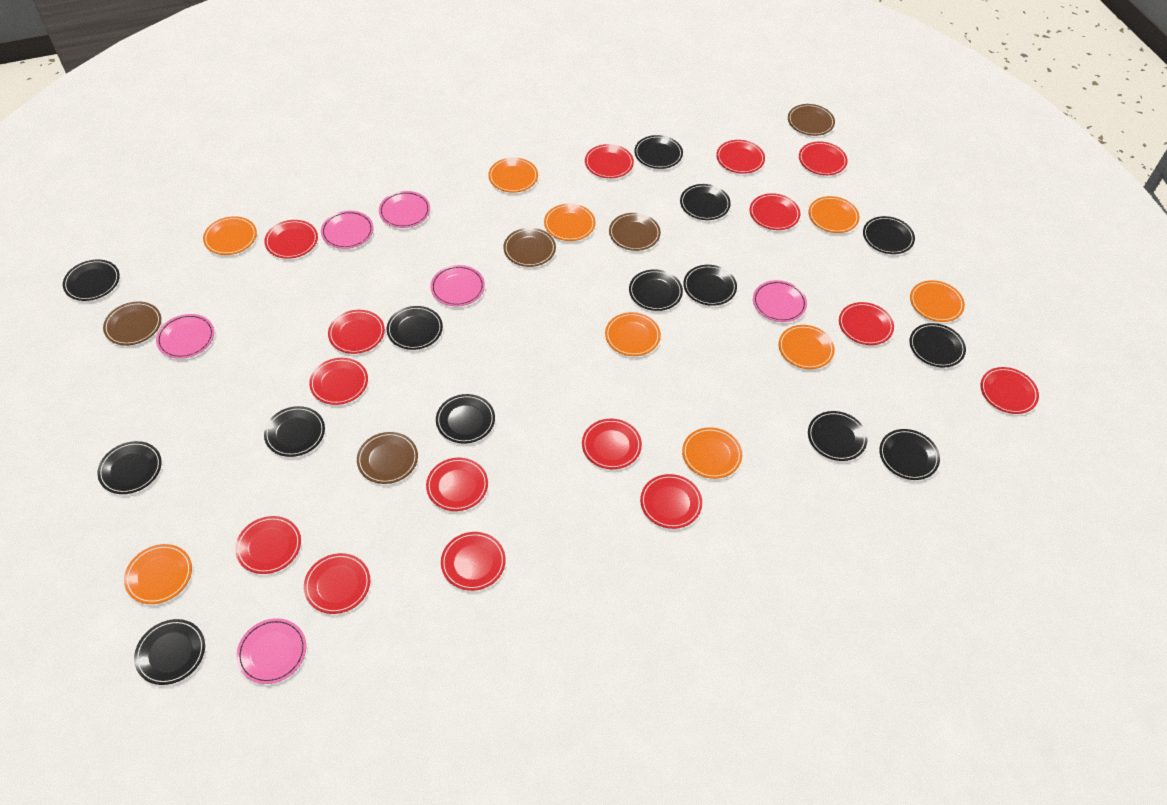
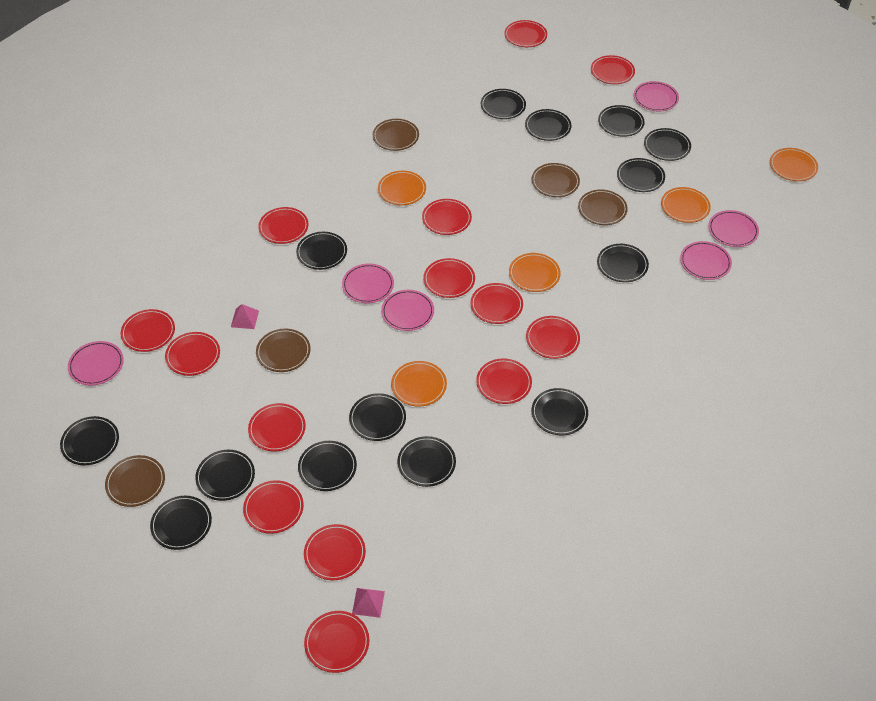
orange plate: 9 -> 5
pink pyramid: 0 -> 2
red plate: 15 -> 14

